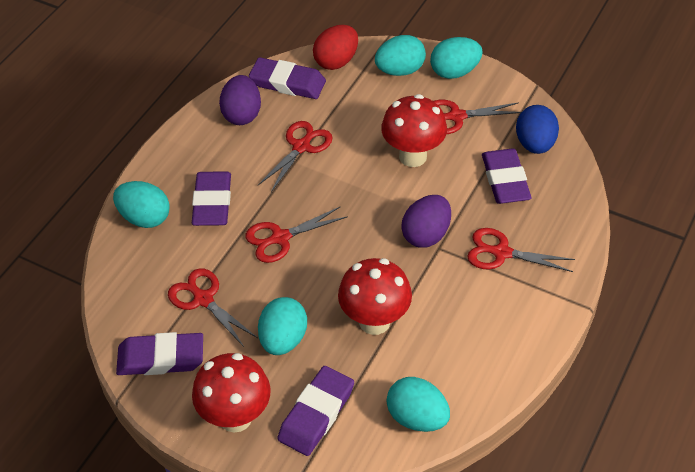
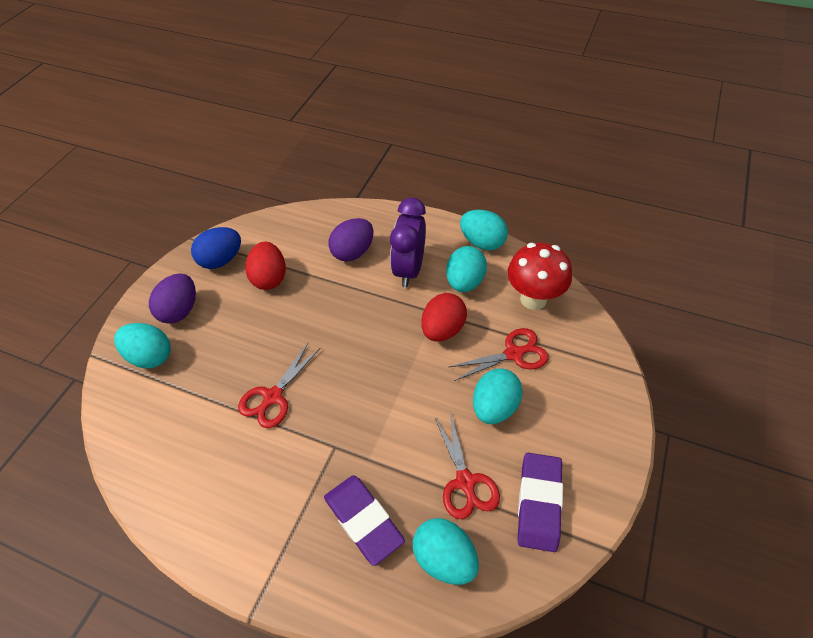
purple clock: 0 -> 1
purple eraser: 5 -> 2
red egg: 1 -> 2
red mushroom: 3 -> 1
red scissors: 5 -> 3

